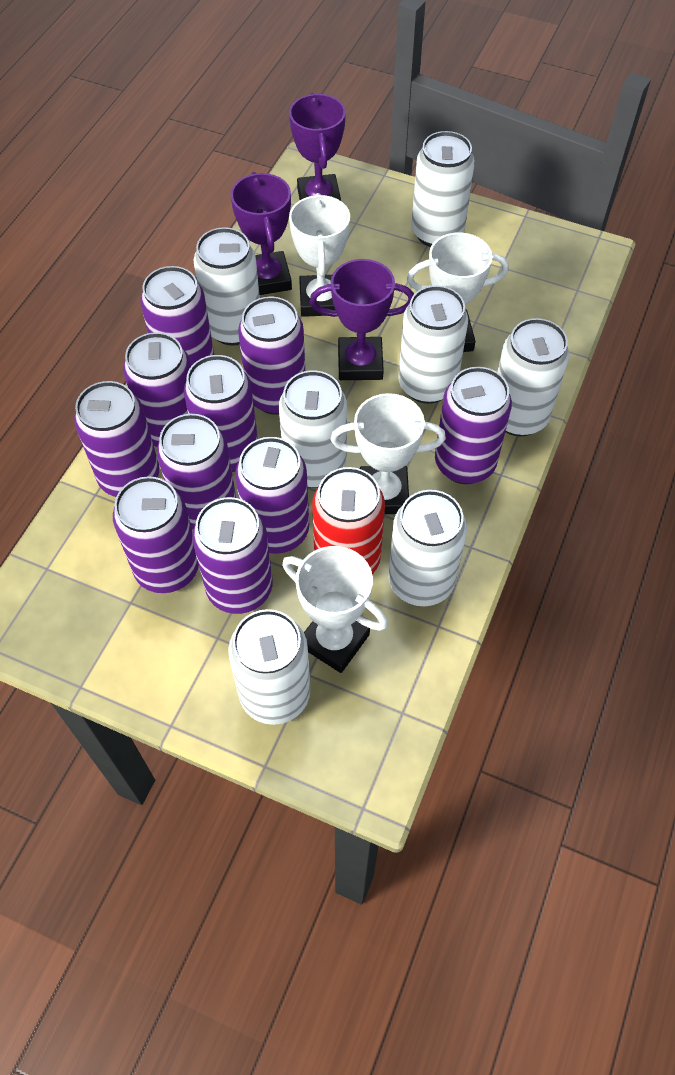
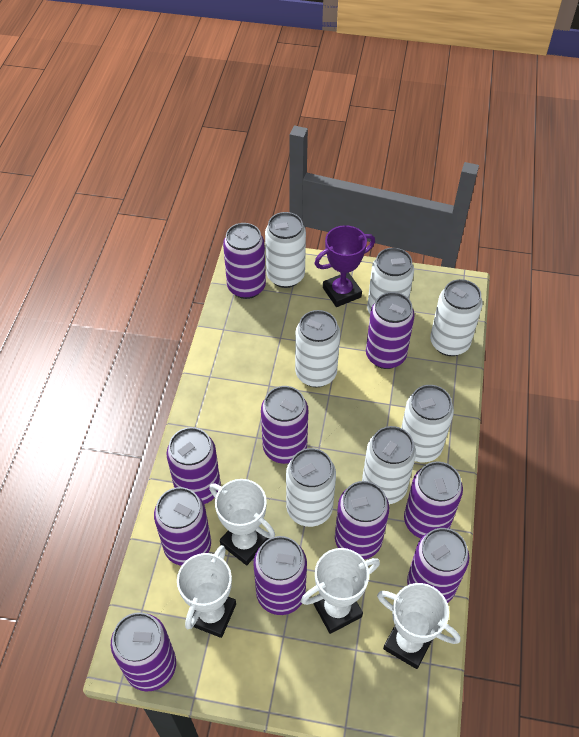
purple trophy: 3 -> 1
red can: 1 -> 0

